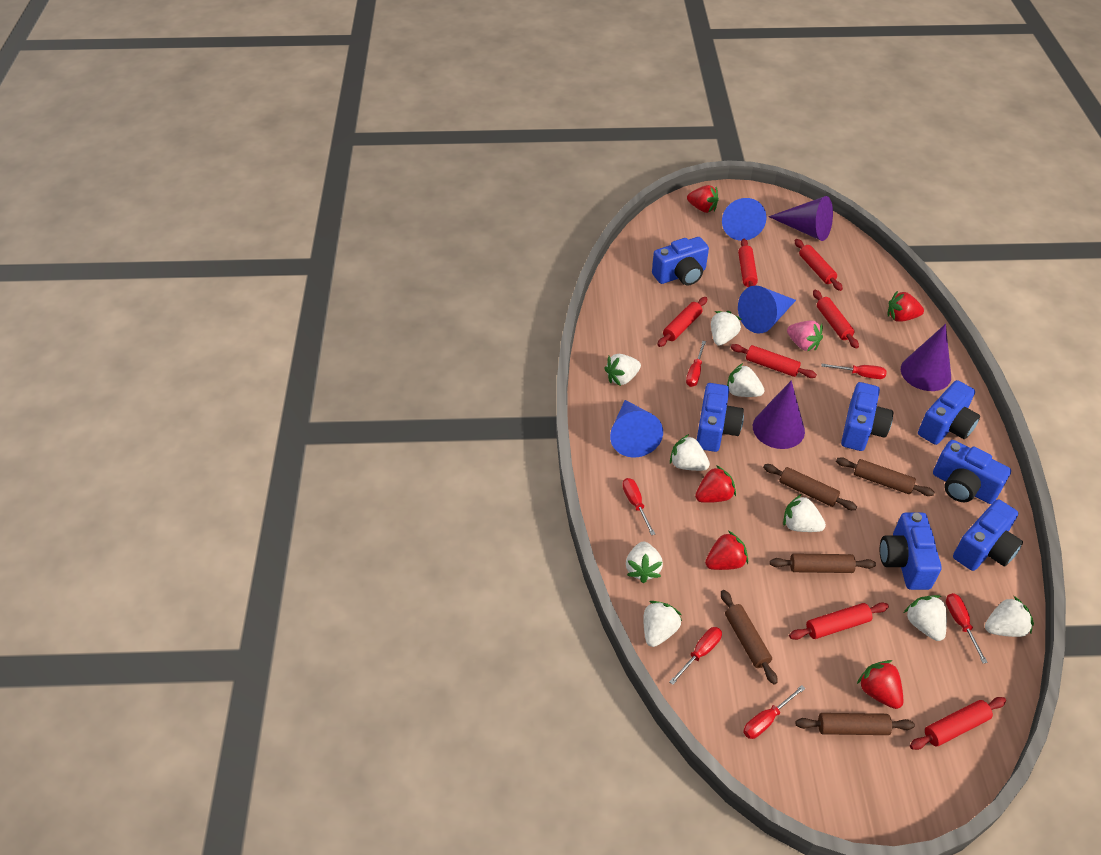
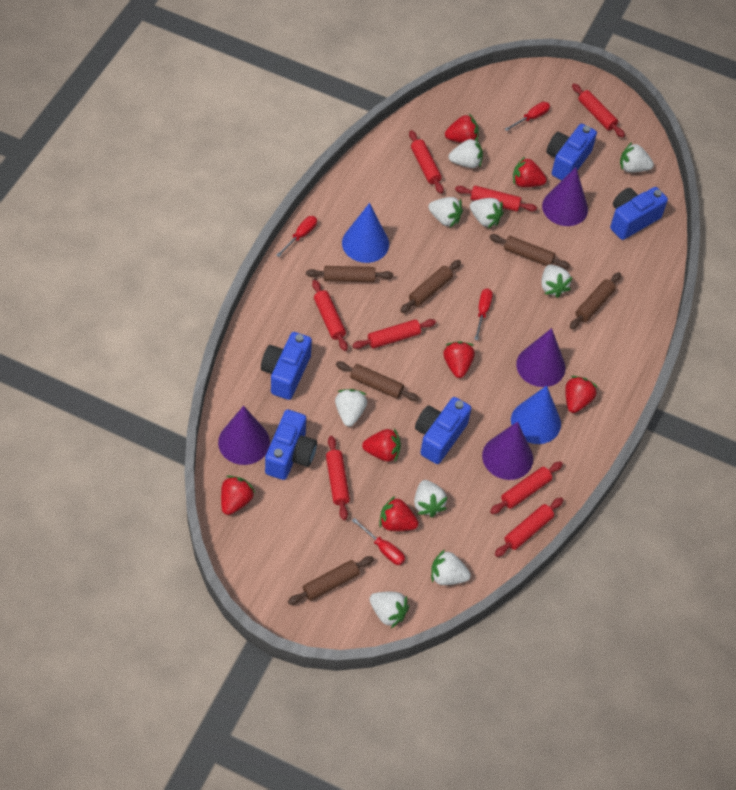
blue camera: 7 -> 5
blue cone: 3 -> 2
brown rolling pin: 5 -> 6
pink strawberry: 1 -> 0
purple cone: 3 -> 4
red rolling pin: 7 -> 8
red screwdriver: 6 -> 4
red strawberry: 5 -> 7

